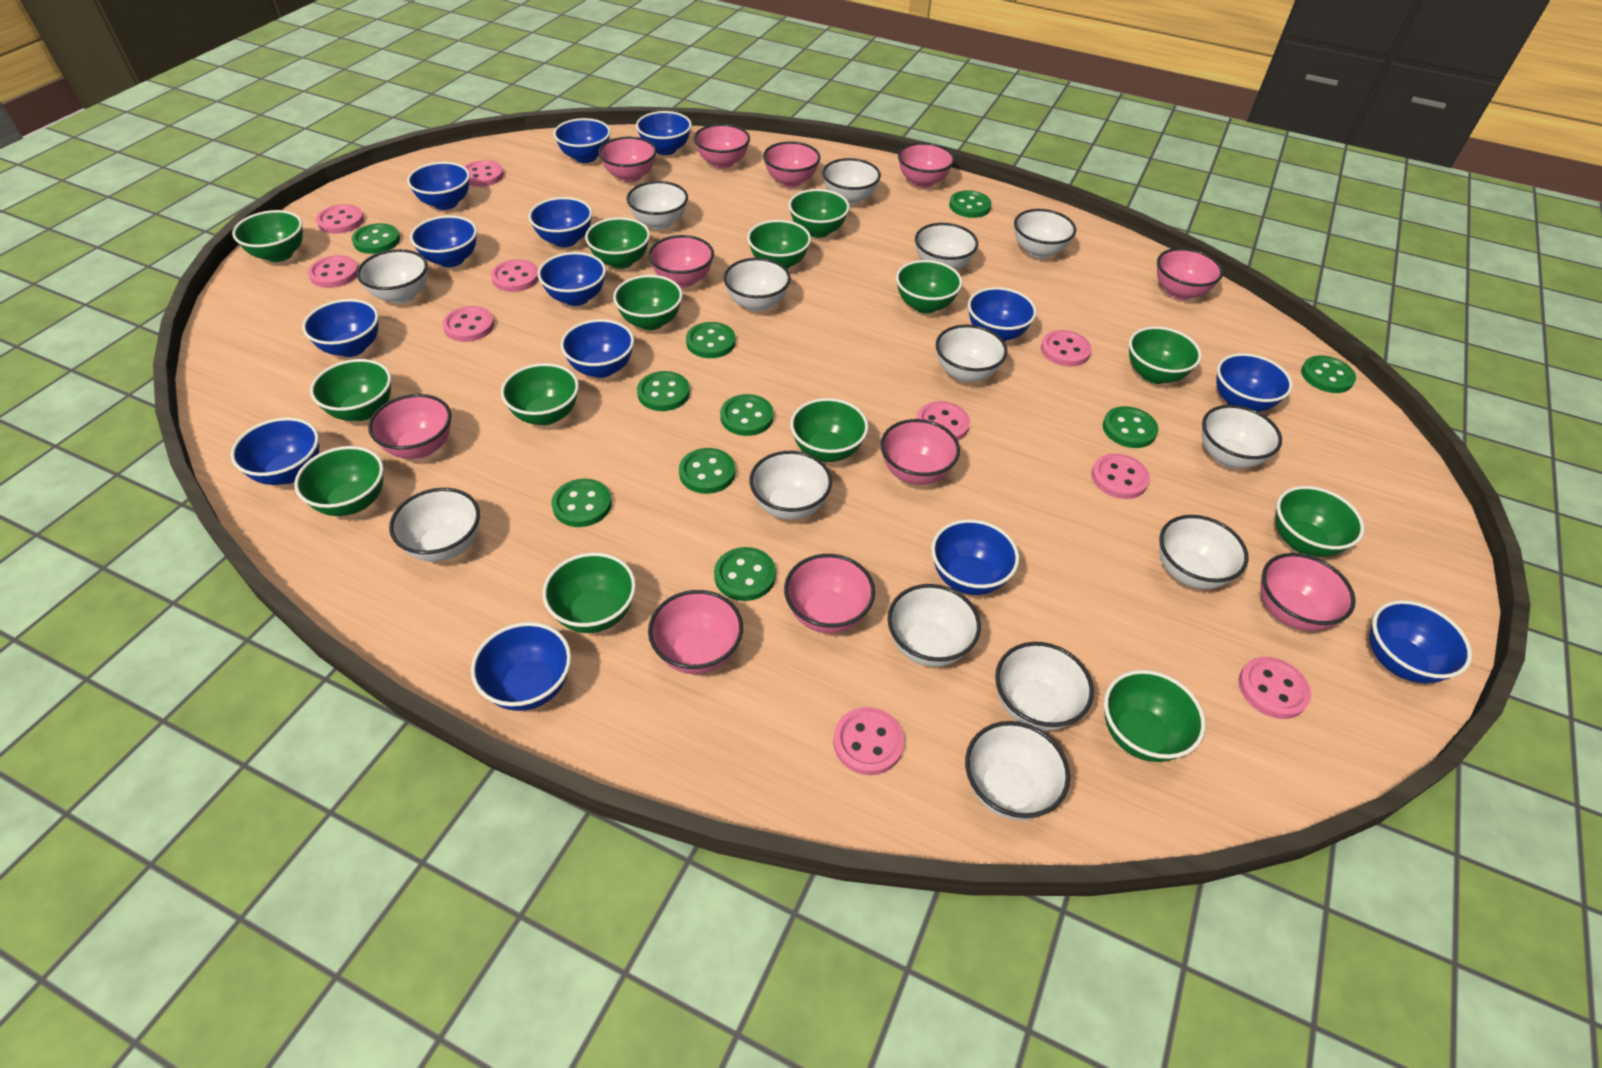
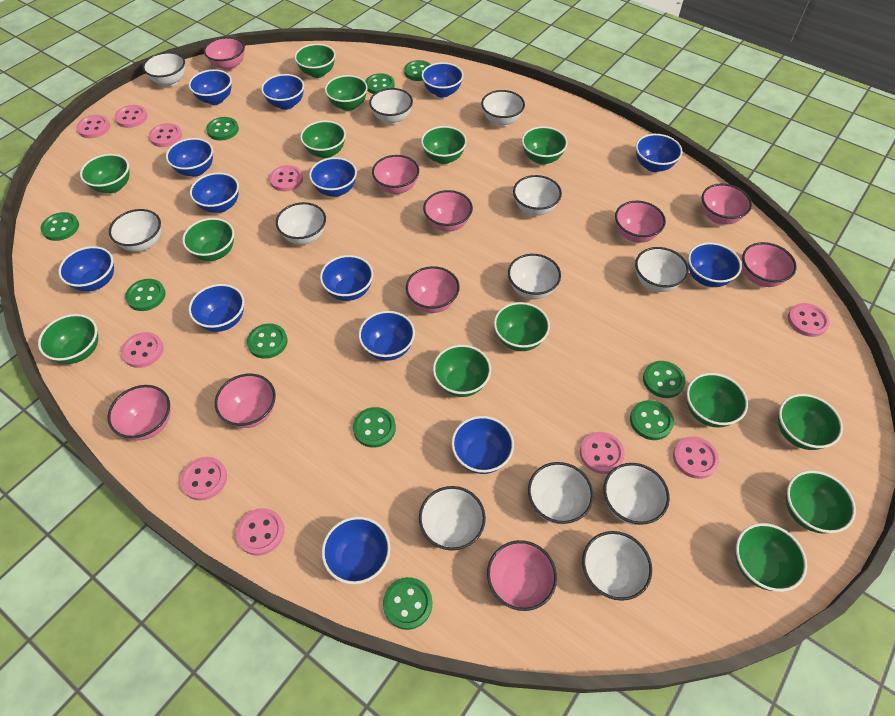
pink bowl: 11 -> 10
white bowl: 14 -> 12

